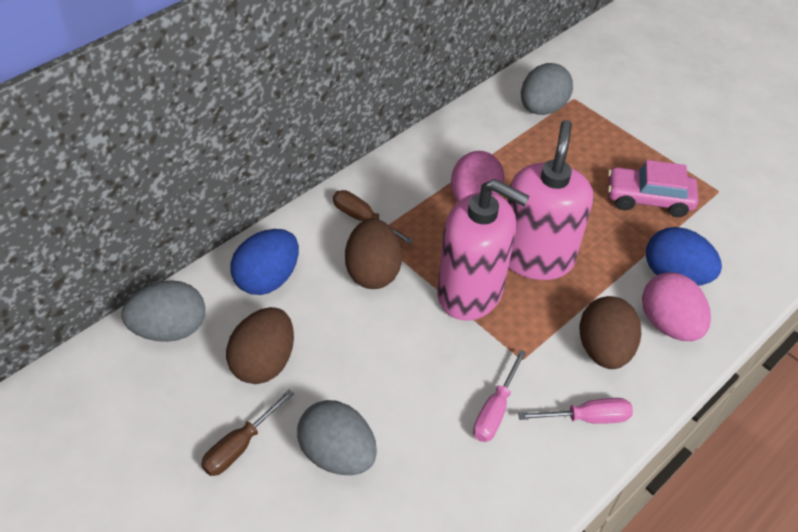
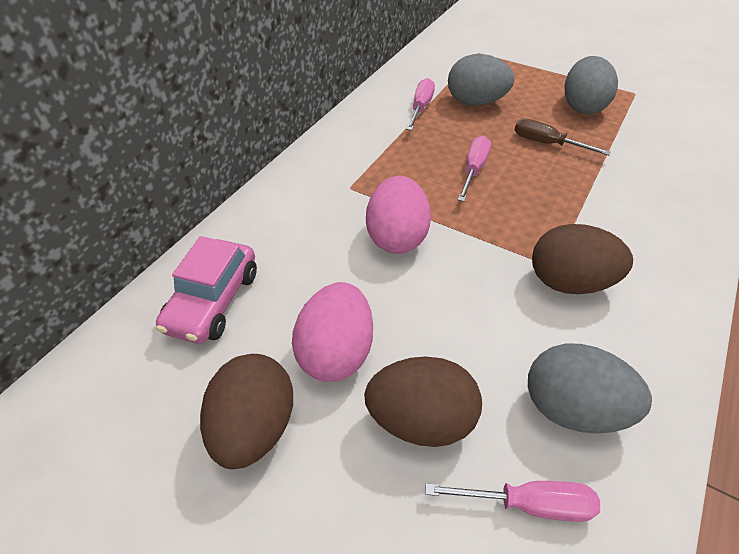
blue egg: 2 -> 0
brown screwdriver: 2 -> 1
pink screwdriver: 2 -> 3
pink soap dispenser: 2 -> 0

